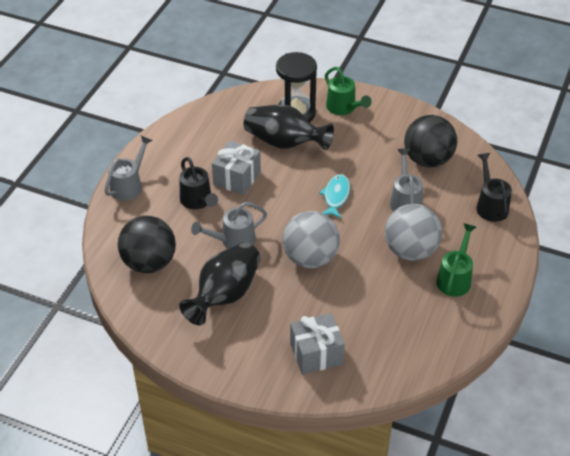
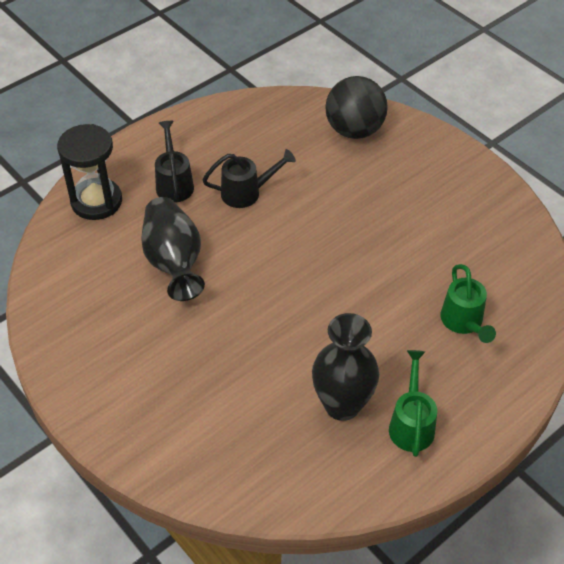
black ball: 2 -> 1
grey ball: 2 -> 0
grey gift: 2 -> 0
grey watering can: 3 -> 0
turquoise fish: 1 -> 0

